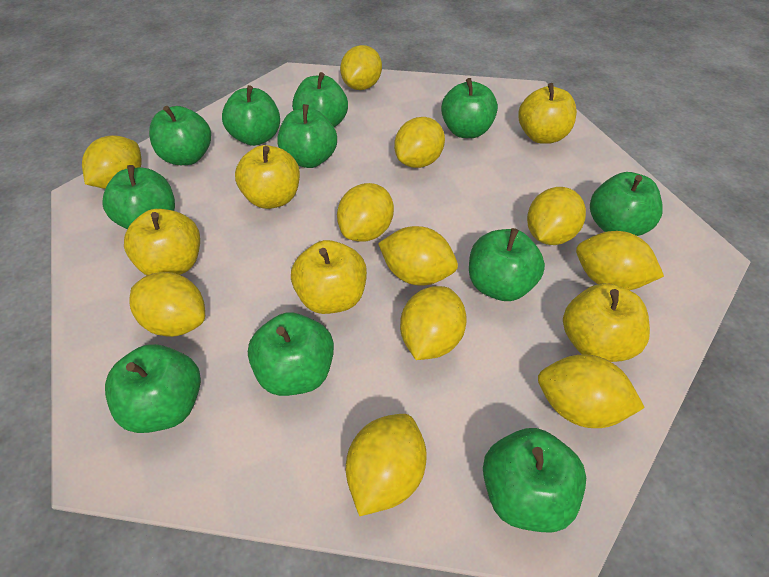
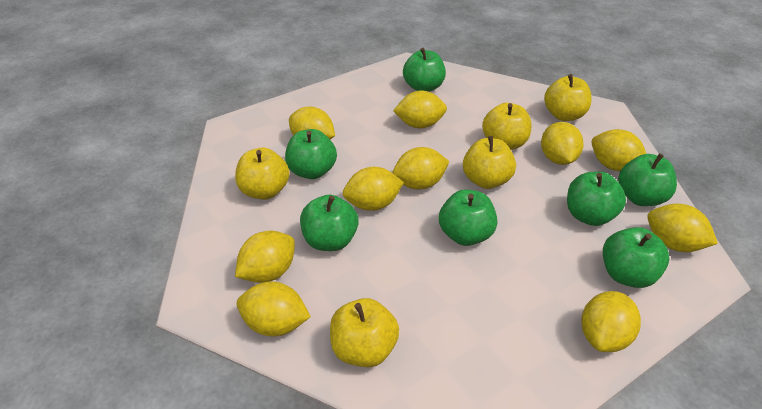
green apple: 11 -> 7
yellow lemon: 11 -> 10

